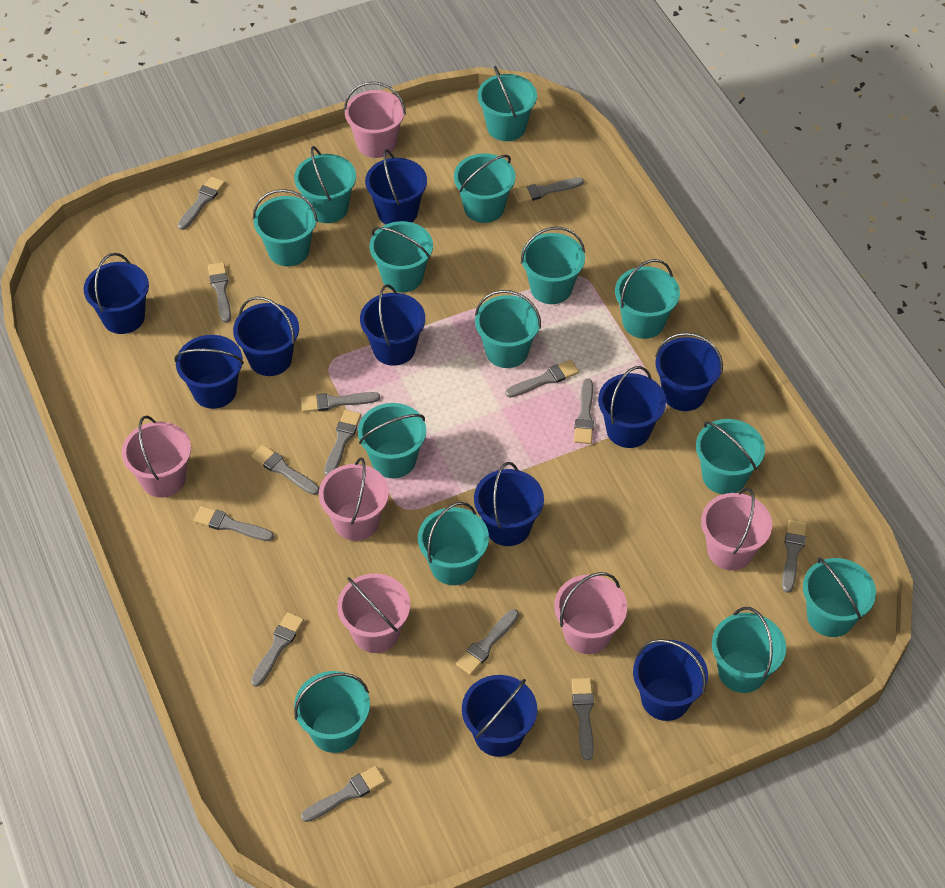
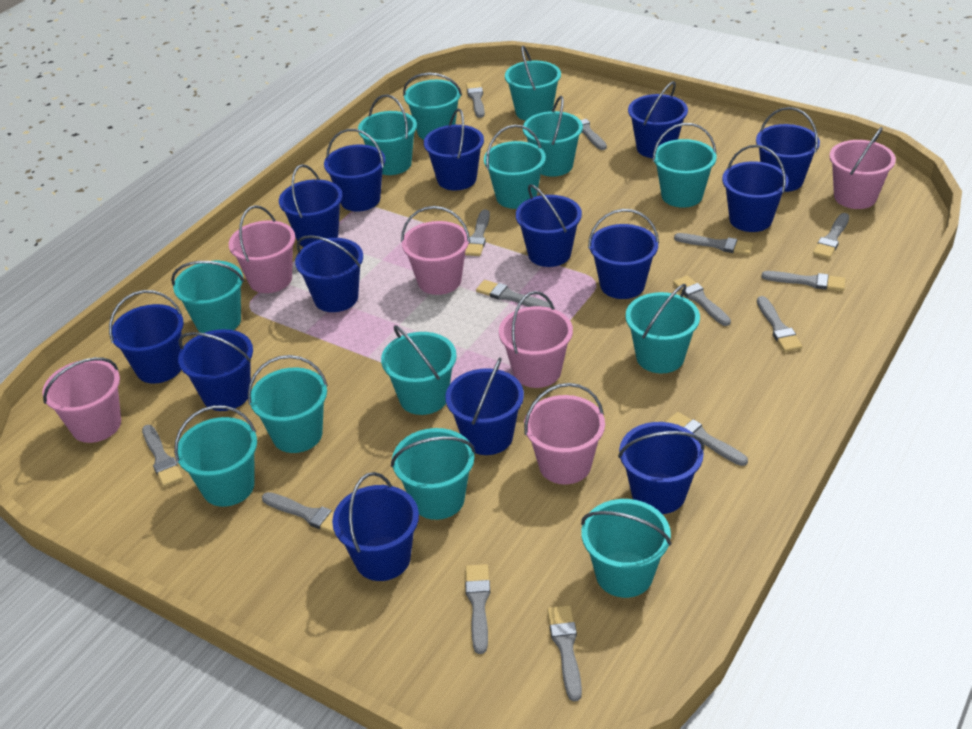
blue bucket: 10 -> 14
turquoise bucket: 14 -> 13

